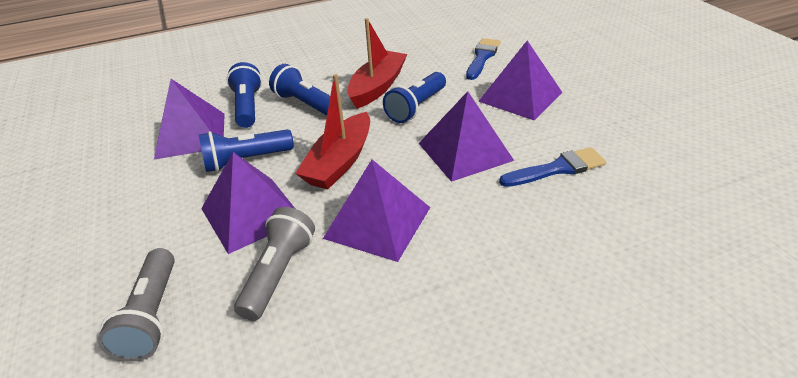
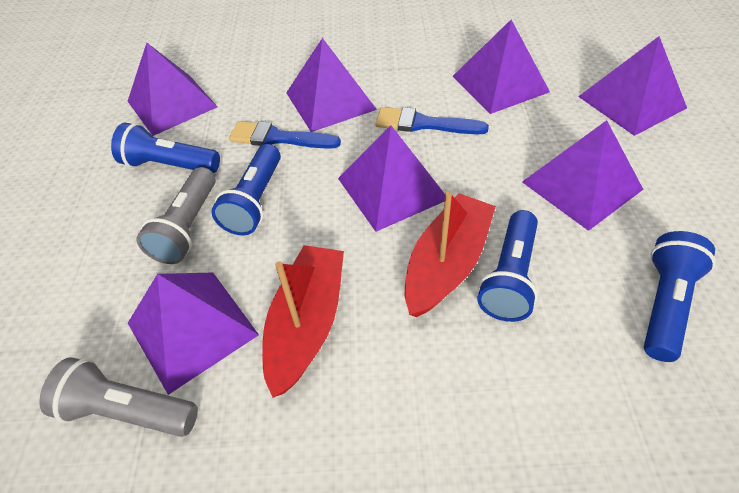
purple pyramid: 5 -> 7

